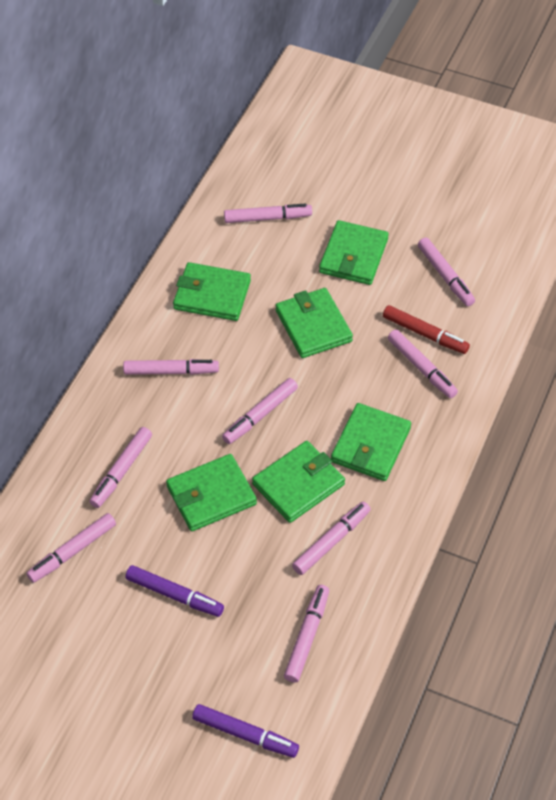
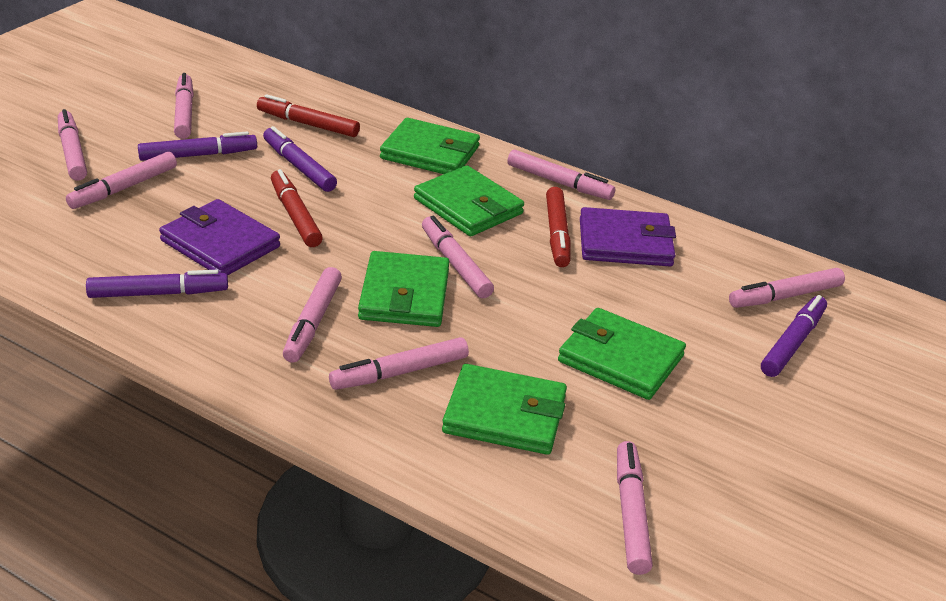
green wallet: 6 -> 5
purple marker: 2 -> 4
purple wallet: 0 -> 2
red marker: 1 -> 3

